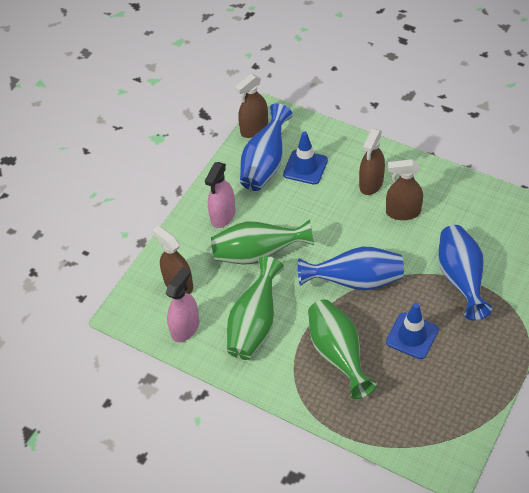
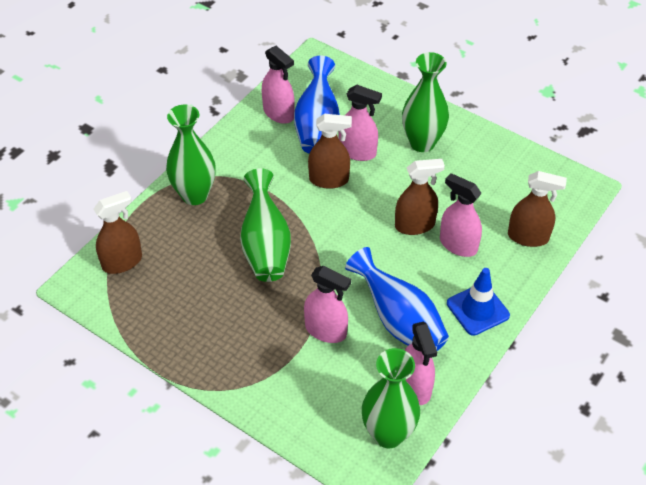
blue traffic cone: 2 -> 1
blue vase: 3 -> 2
green vase: 3 -> 4
pink spray bottle: 2 -> 5

